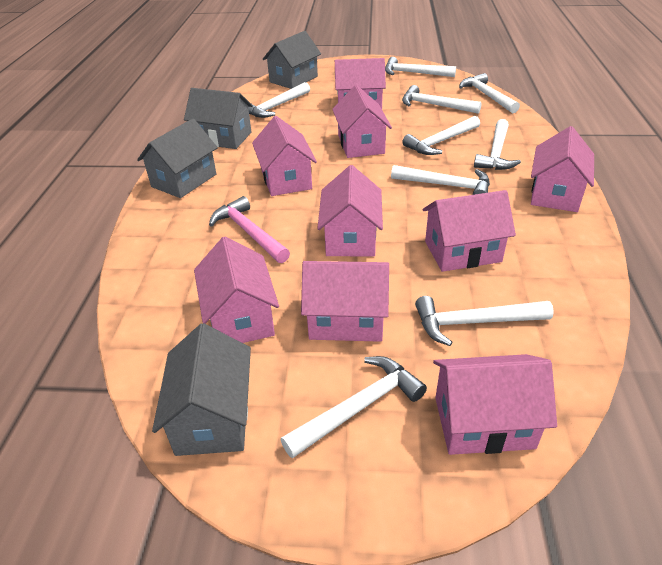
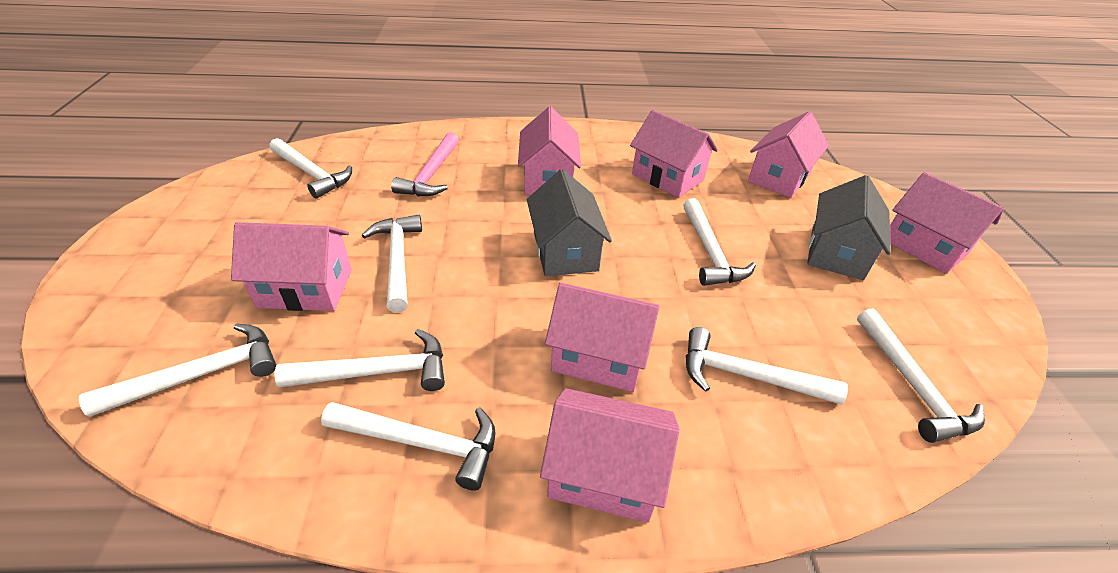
grey house: 4 -> 2
pink house: 9 -> 7
white hammer: 9 -> 8

